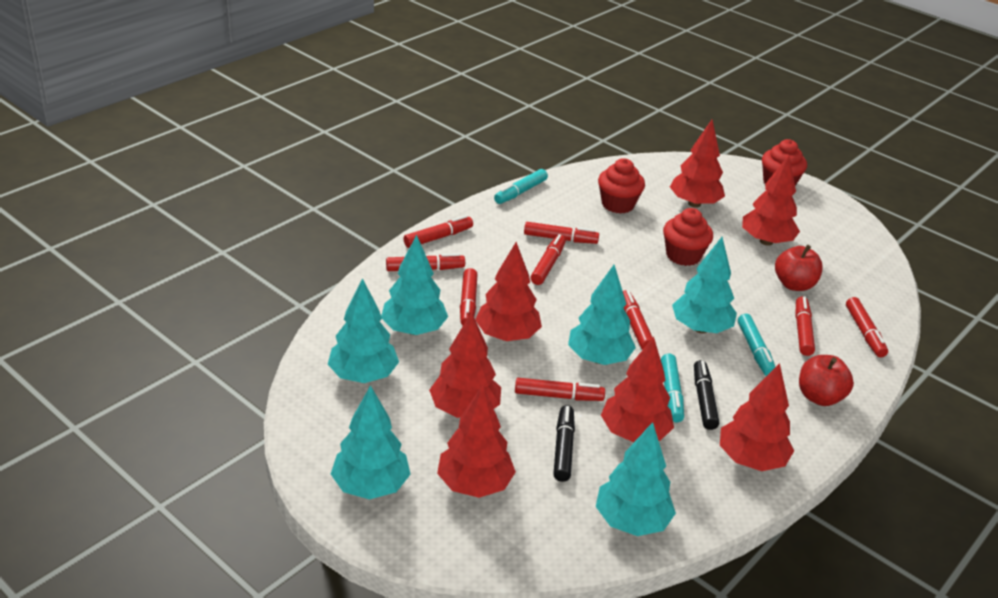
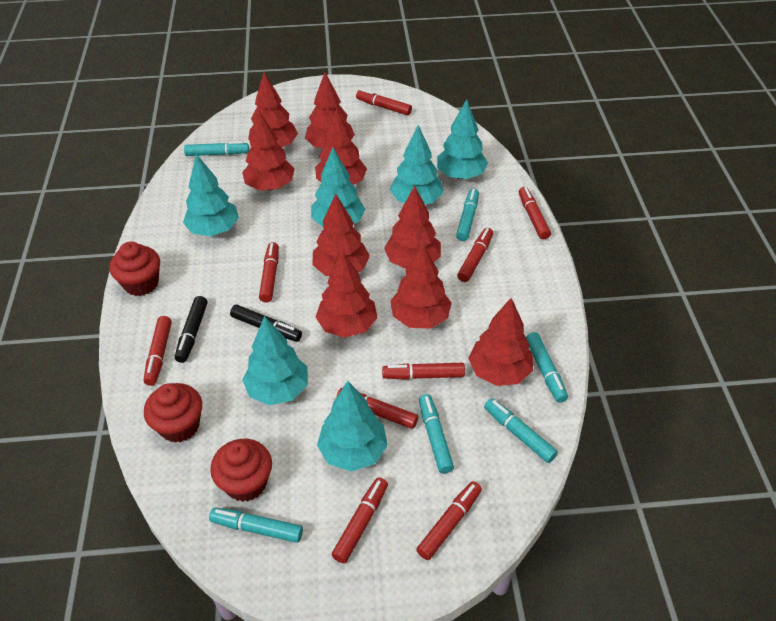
red apple: 2 -> 0
red tree: 7 -> 9
turquoise marker: 3 -> 6

